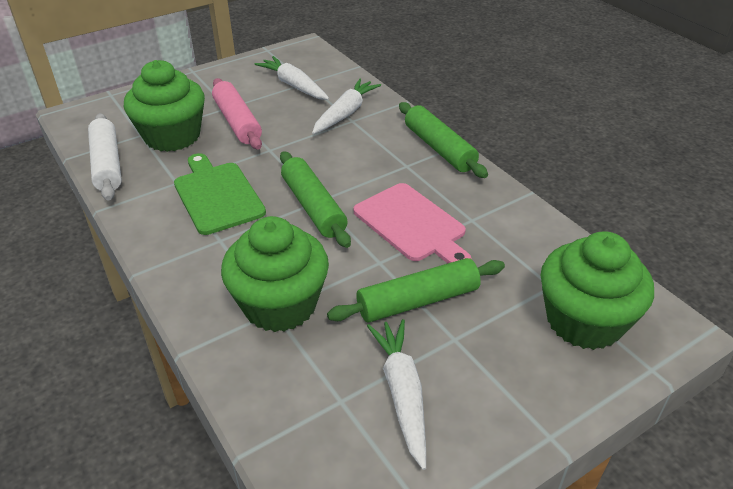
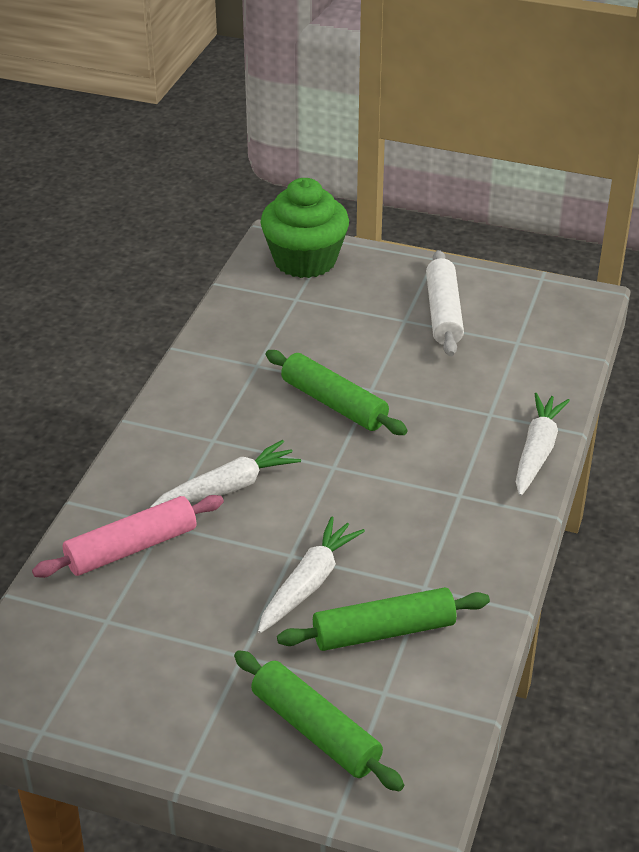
green cupcake: 3 -> 1
green cutting board: 1 -> 0
pink cutting board: 1 -> 0

